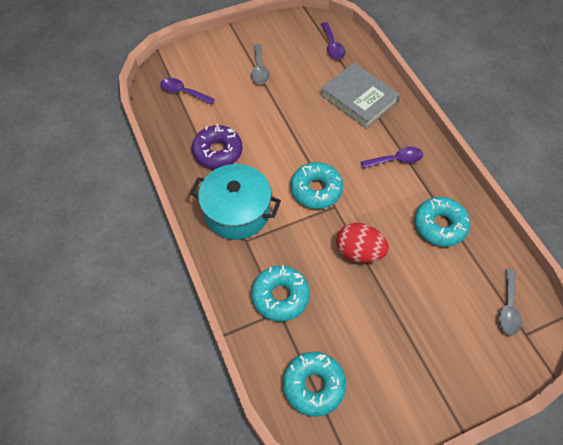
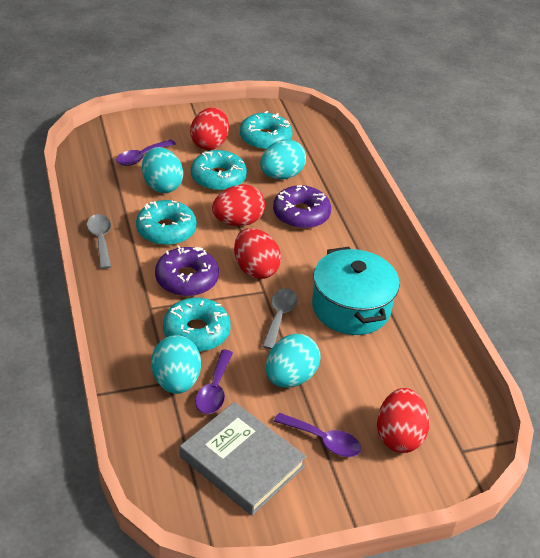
purple donut: 1 -> 2
red egg: 1 -> 4
turquoise egg: 0 -> 4

